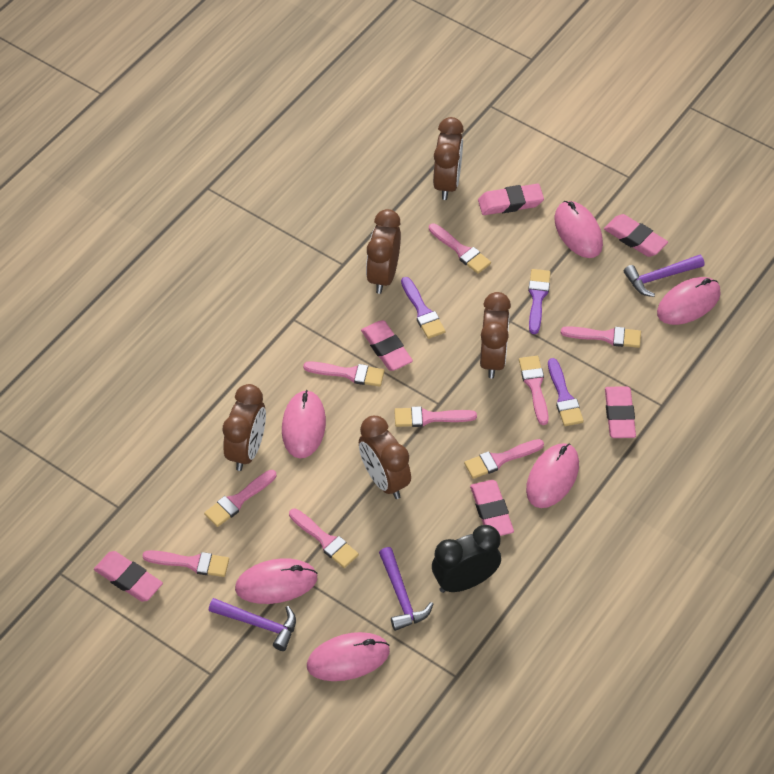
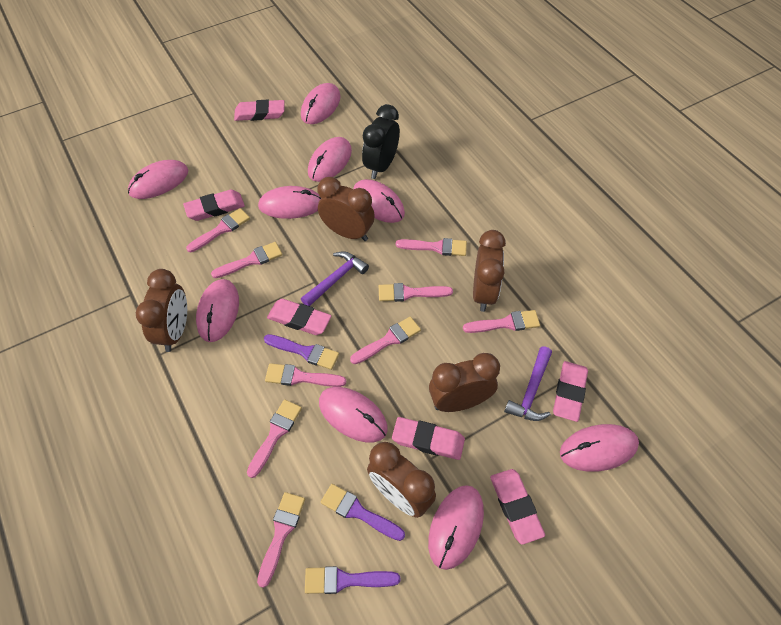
pink mouse: 6 -> 9
purple hammer: 3 -> 2

